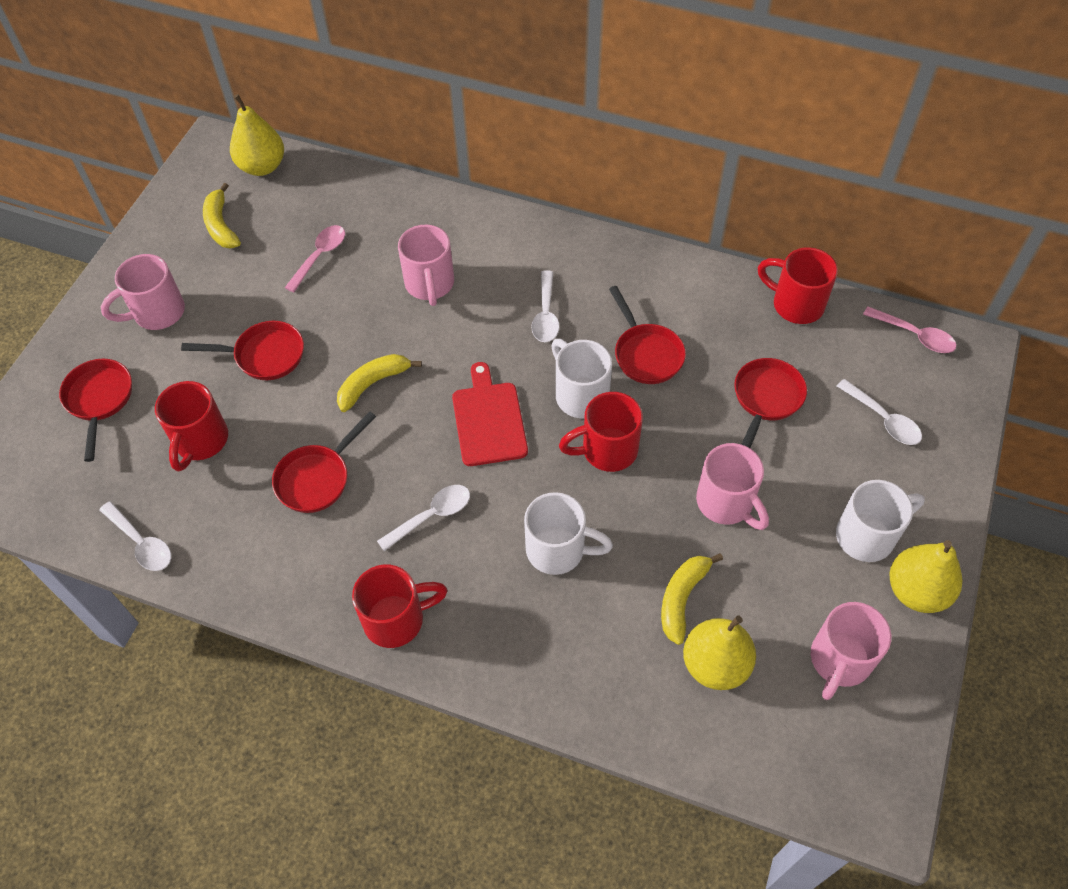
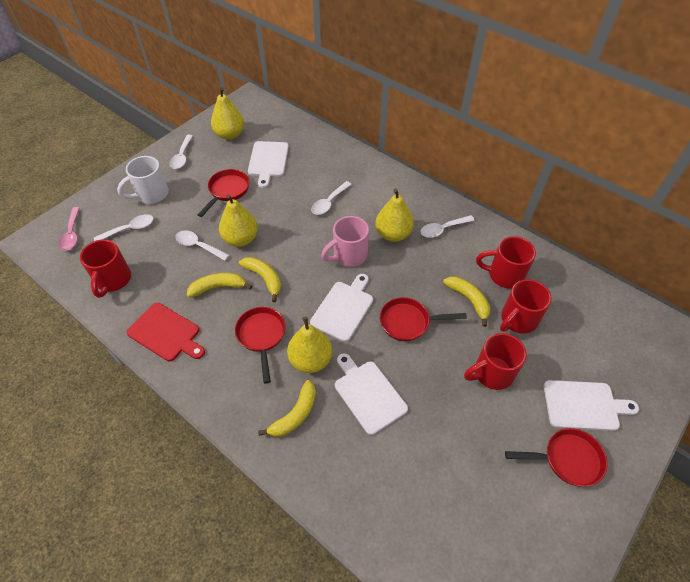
pink mug: 4 -> 1
pink spoon: 2 -> 1
red pan: 5 -> 4
white cutting board: 0 -> 4
white mug: 3 -> 1
white spoon: 4 -> 5
yellow banana: 3 -> 4
yellow pear: 3 -> 4

